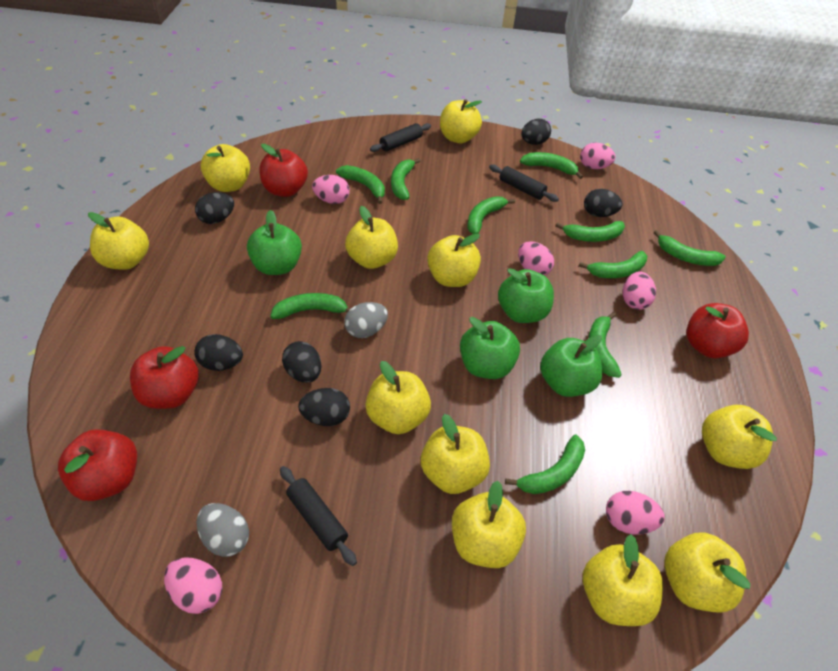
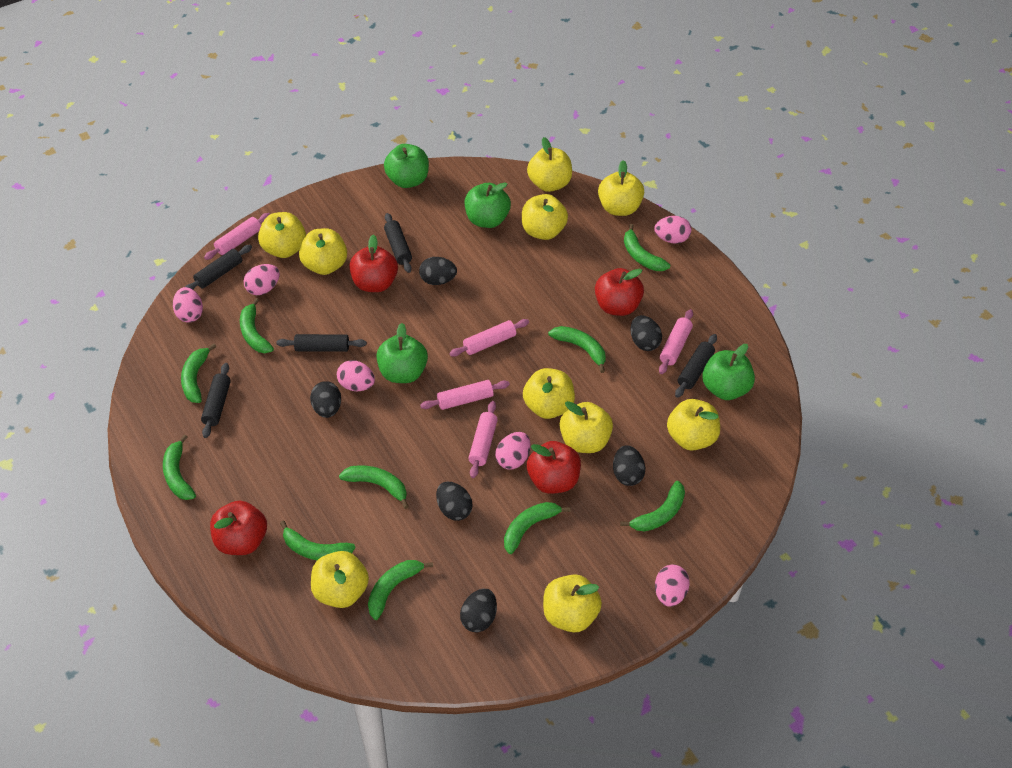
black rolling pin: 3 -> 5
grey egg: 2 -> 0
pink rolling pin: 0 -> 5
yellow apple: 11 -> 10

